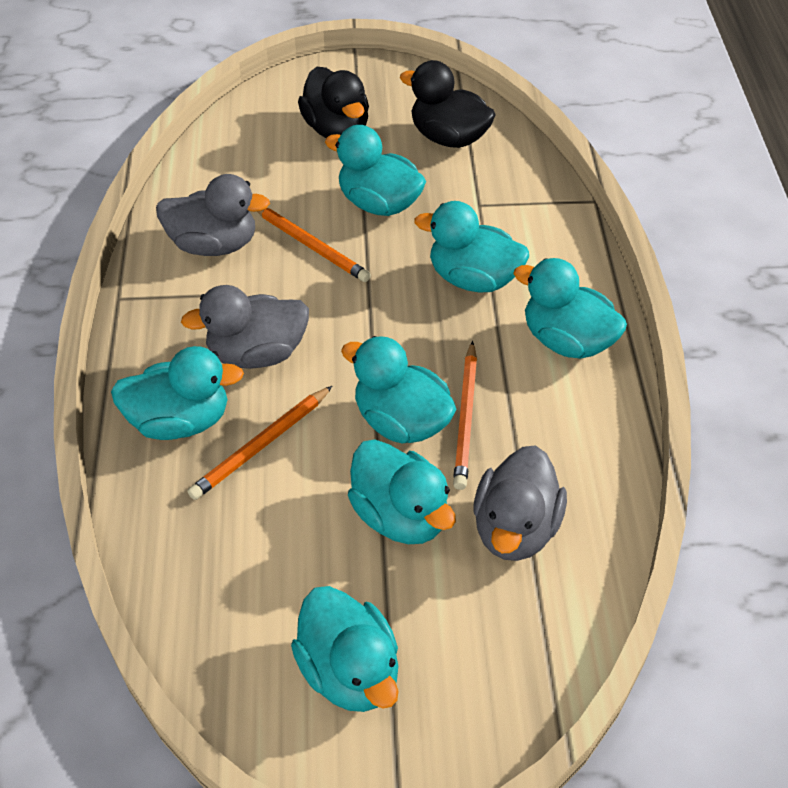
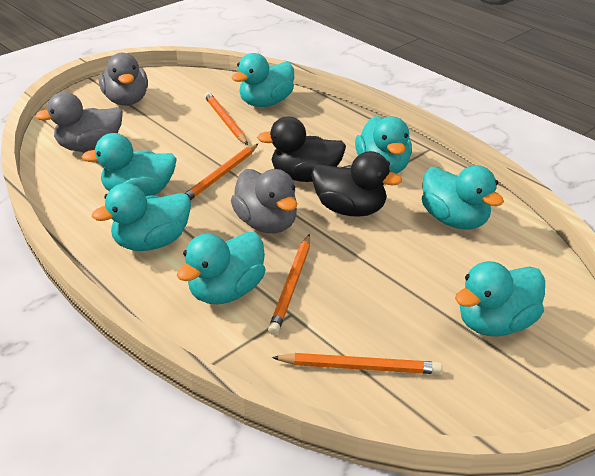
orange pencil: 3 -> 4

